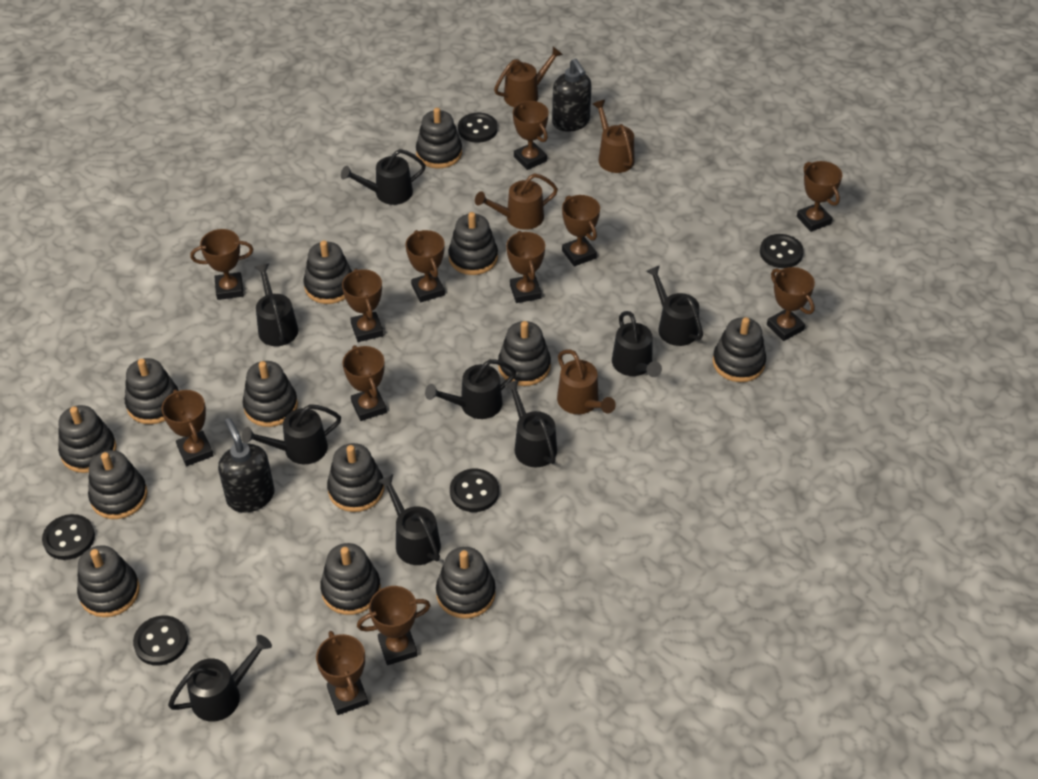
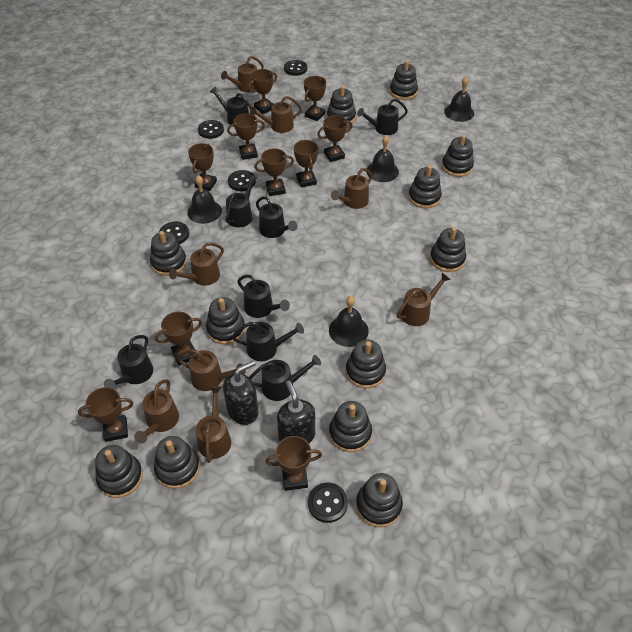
black bell: 0 -> 4
black stacking toy: 13 -> 12
black watering can: 9 -> 8
brown trophy: 12 -> 10
brown watering can: 4 -> 8

